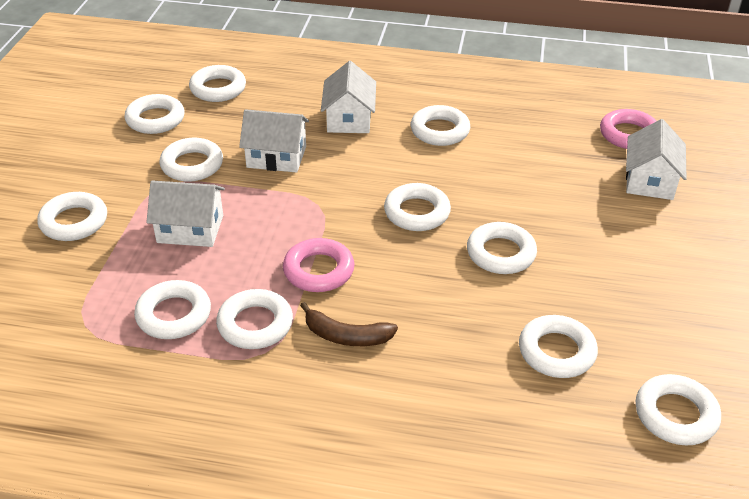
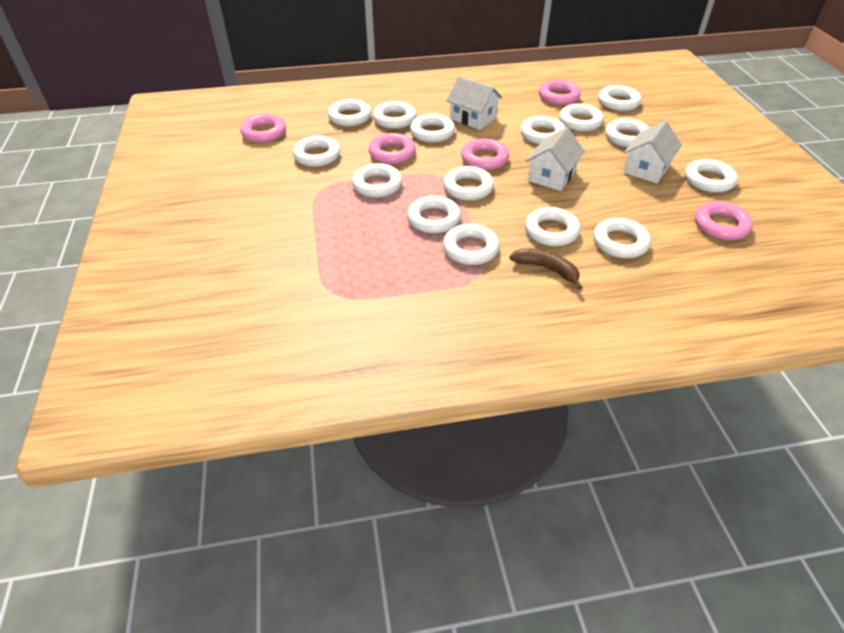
pink ring: 2 -> 5
white house: 4 -> 3
white ring: 11 -> 15

